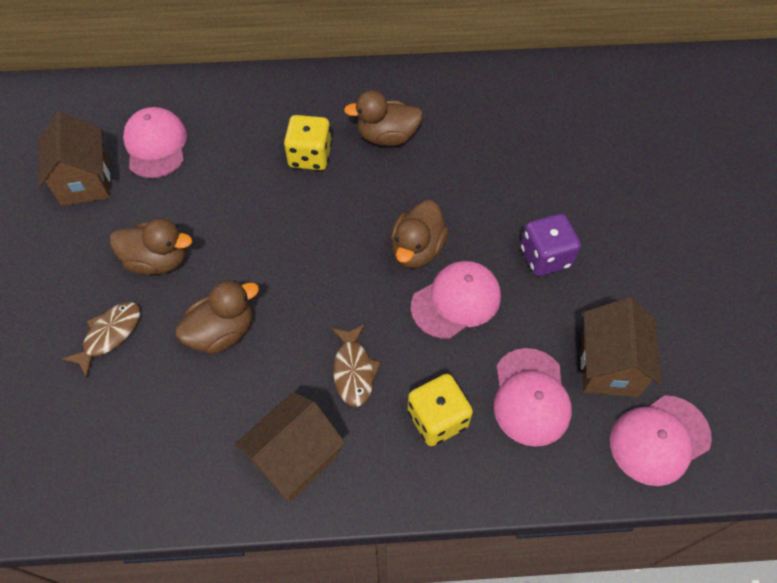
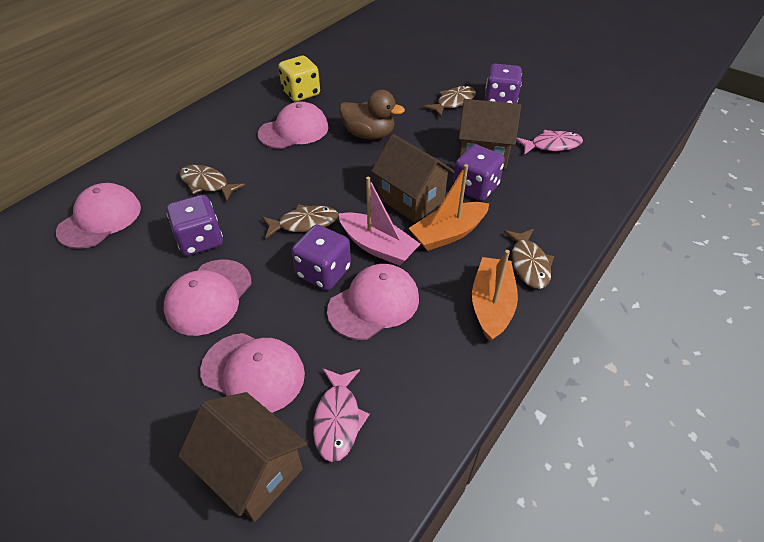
brown duck: 4 -> 1
brown fish: 2 -> 4
orange boat: 0 -> 2
pink boat: 0 -> 1
pink cap: 4 -> 5
pink fish: 0 -> 2
purple dice: 1 -> 4
yellow dice: 2 -> 1

